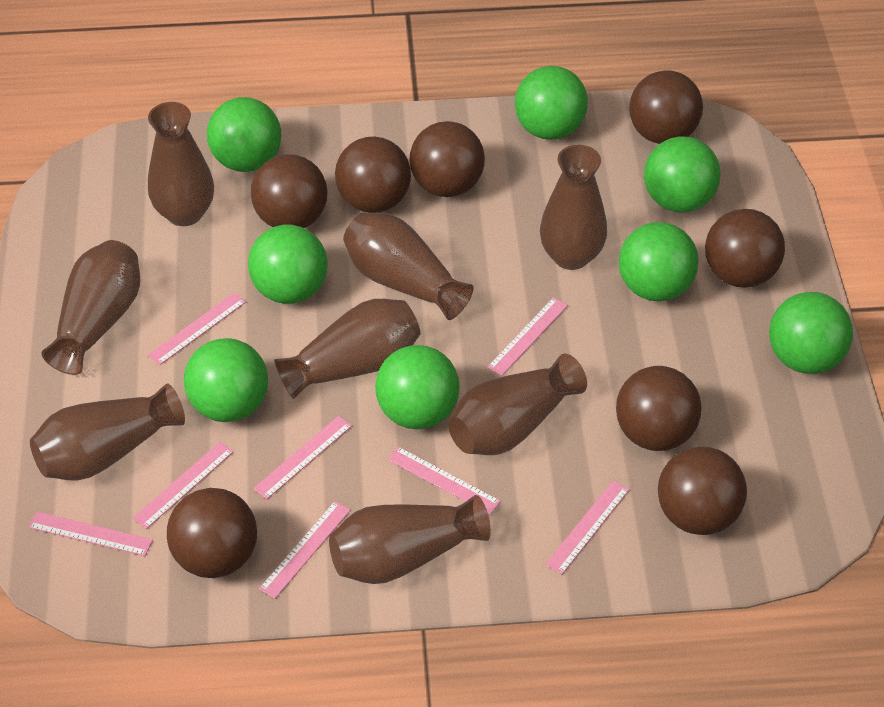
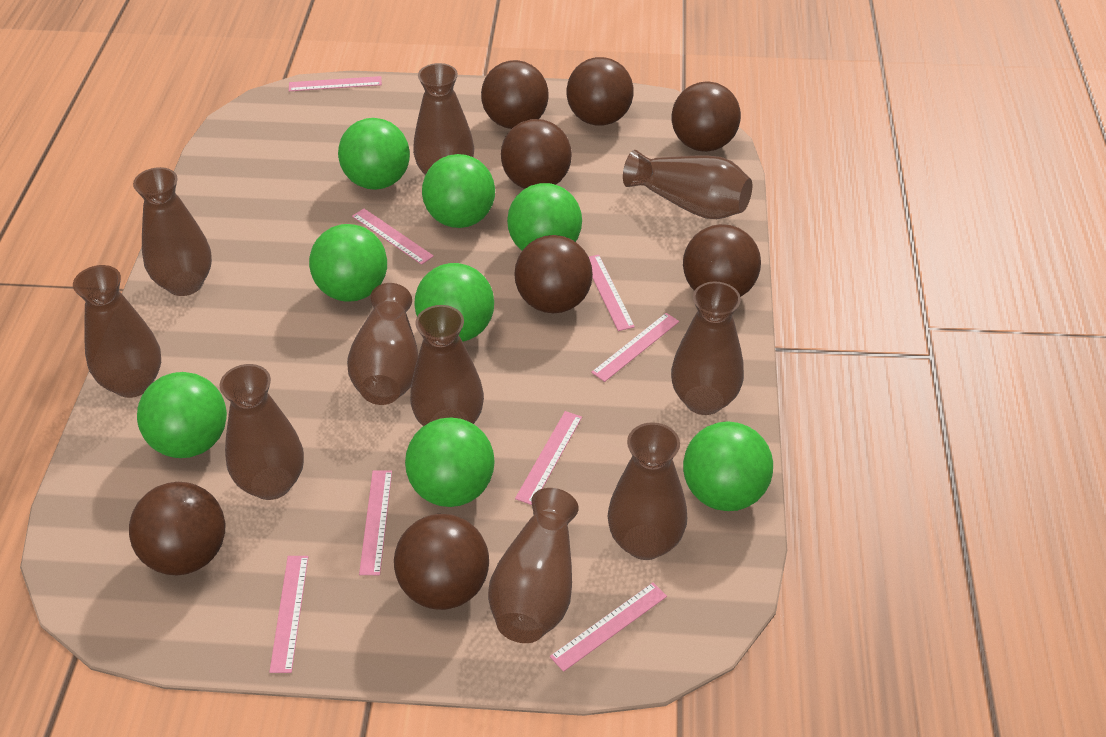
brown vase: 8 -> 10

